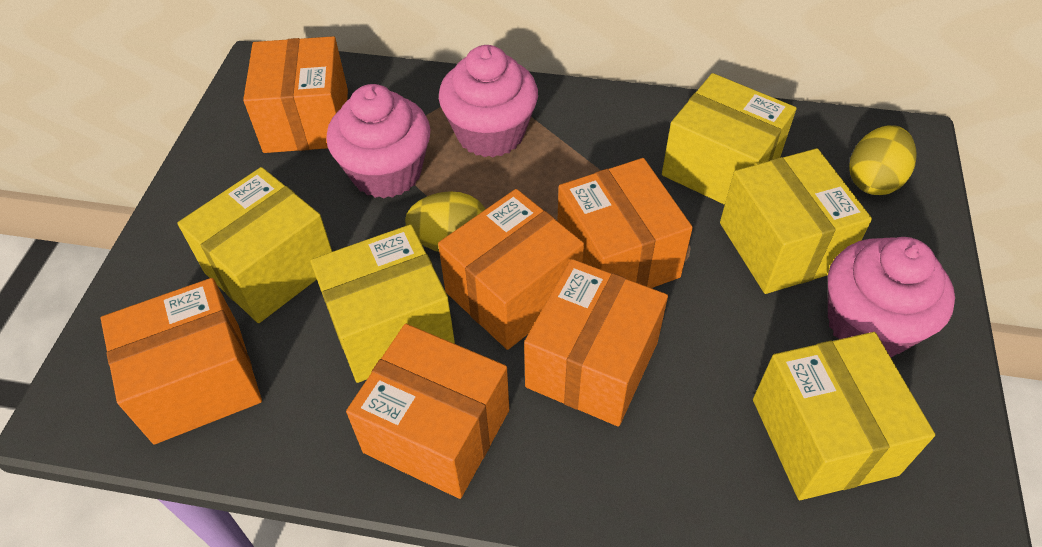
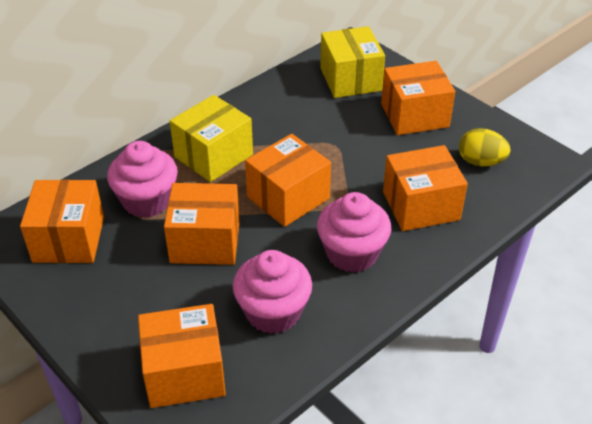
yellow box: 5 -> 2
yellow egg: 2 -> 1

